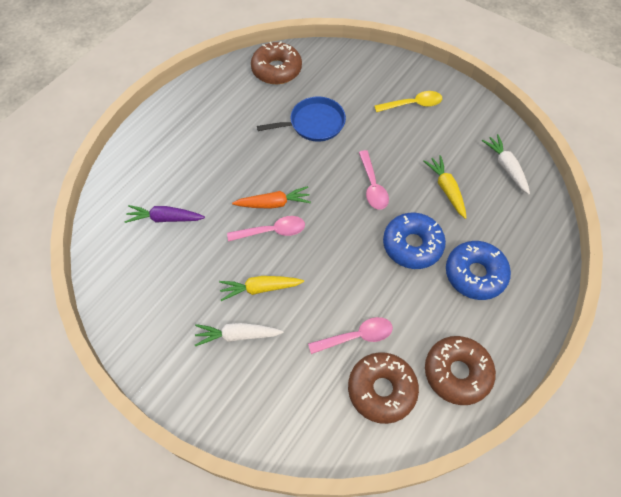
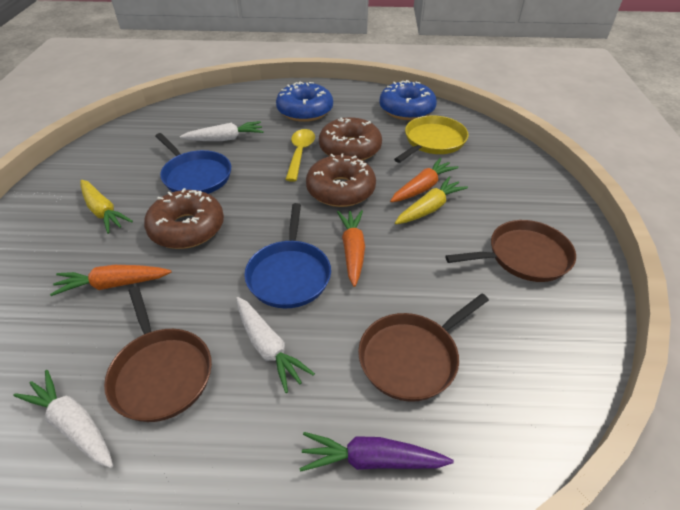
blue pan: 1 -> 2
brown pan: 0 -> 3
orange carrot: 1 -> 3
pink spoon: 3 -> 0
white carrot: 2 -> 3
yellow pan: 0 -> 1

